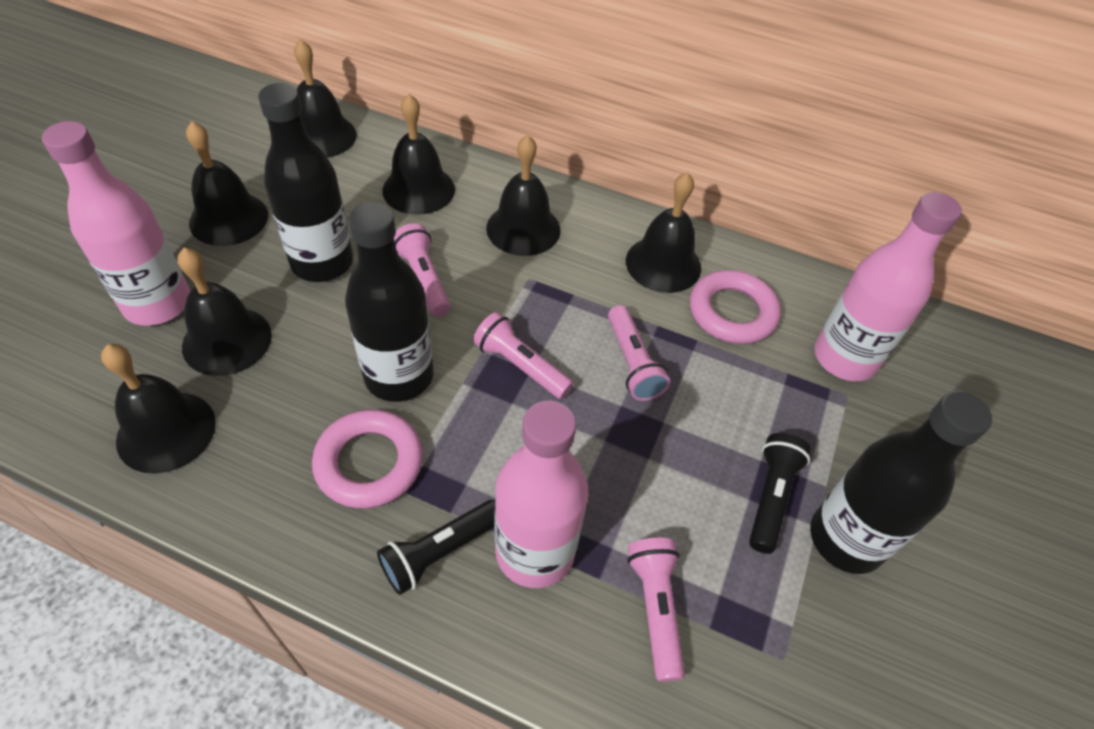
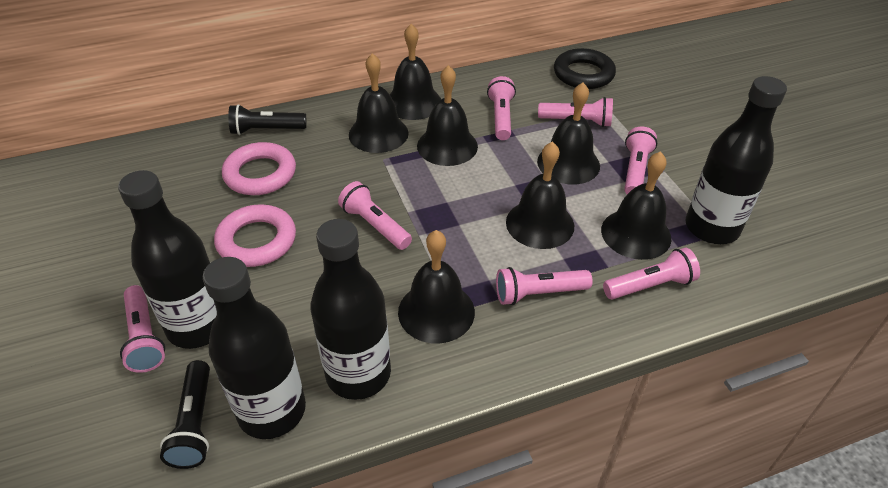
black bottle: 3 -> 4
black ring: 0 -> 1
pink bottle: 3 -> 0
pink flashlight: 4 -> 7

